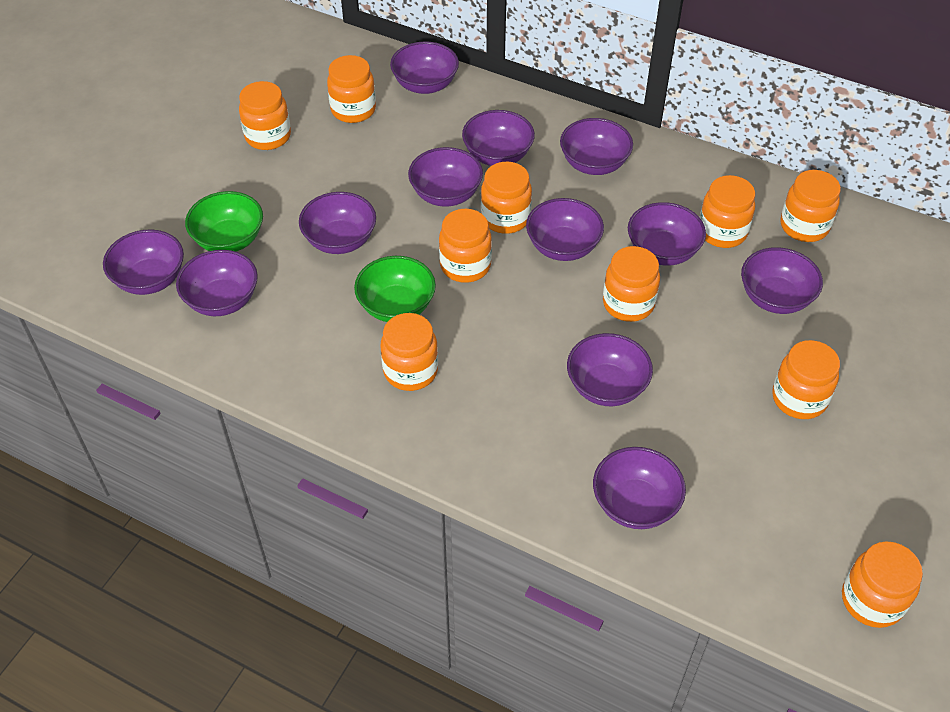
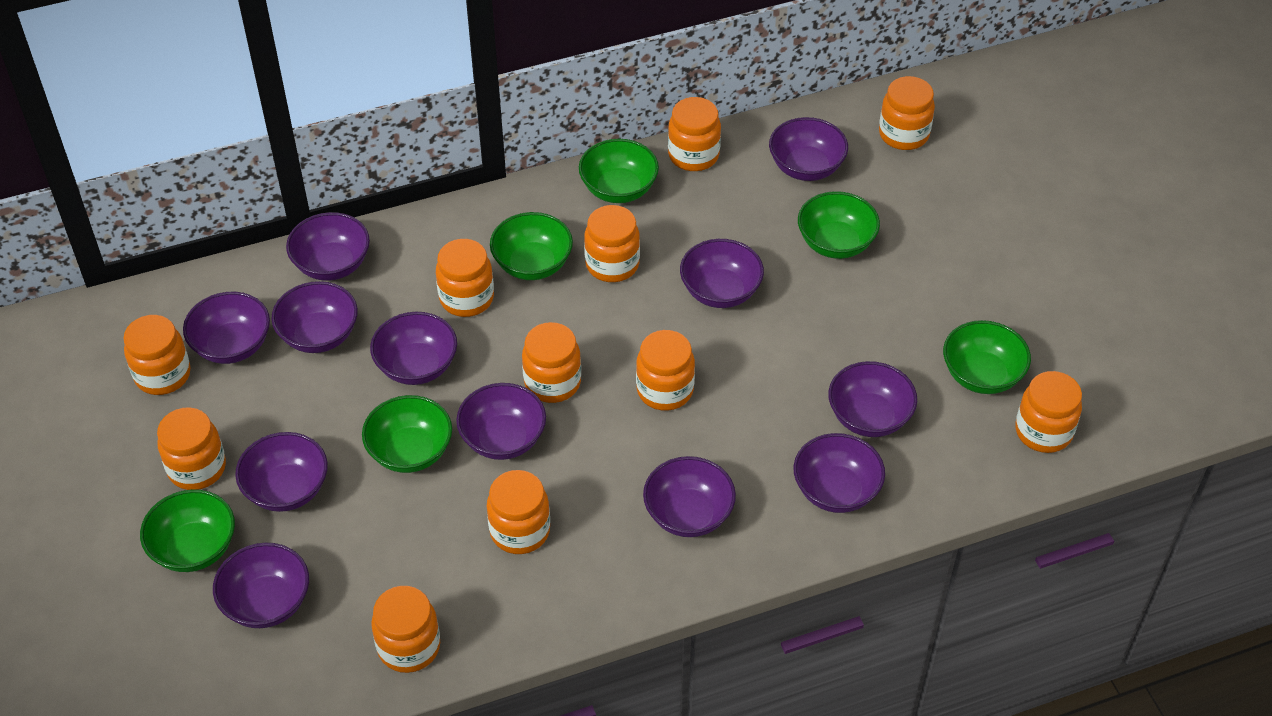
green bowl: 2 -> 6
orange jar: 10 -> 11

